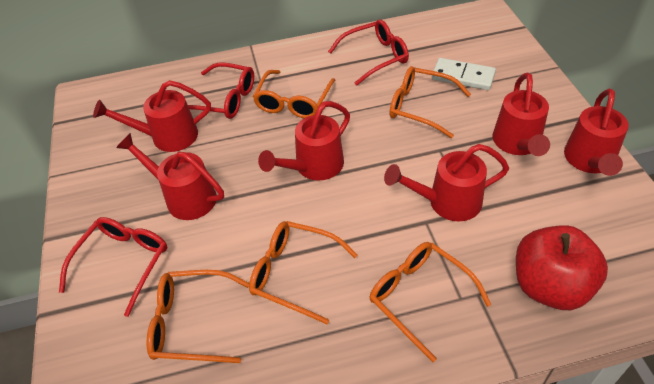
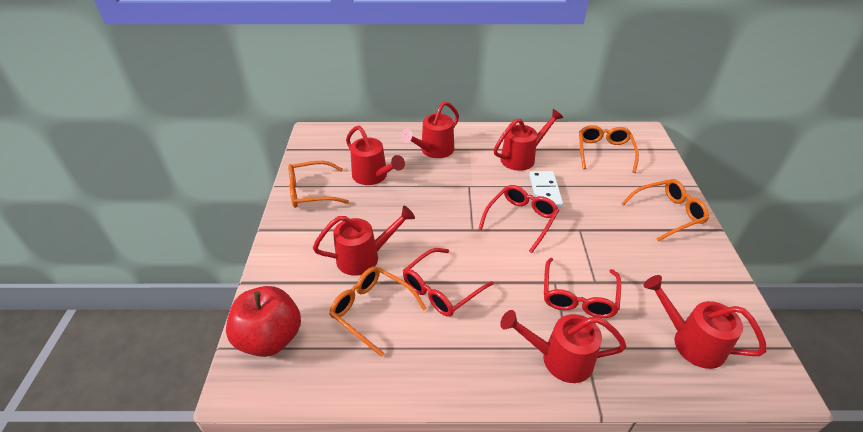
orange glasses: 5 -> 4

